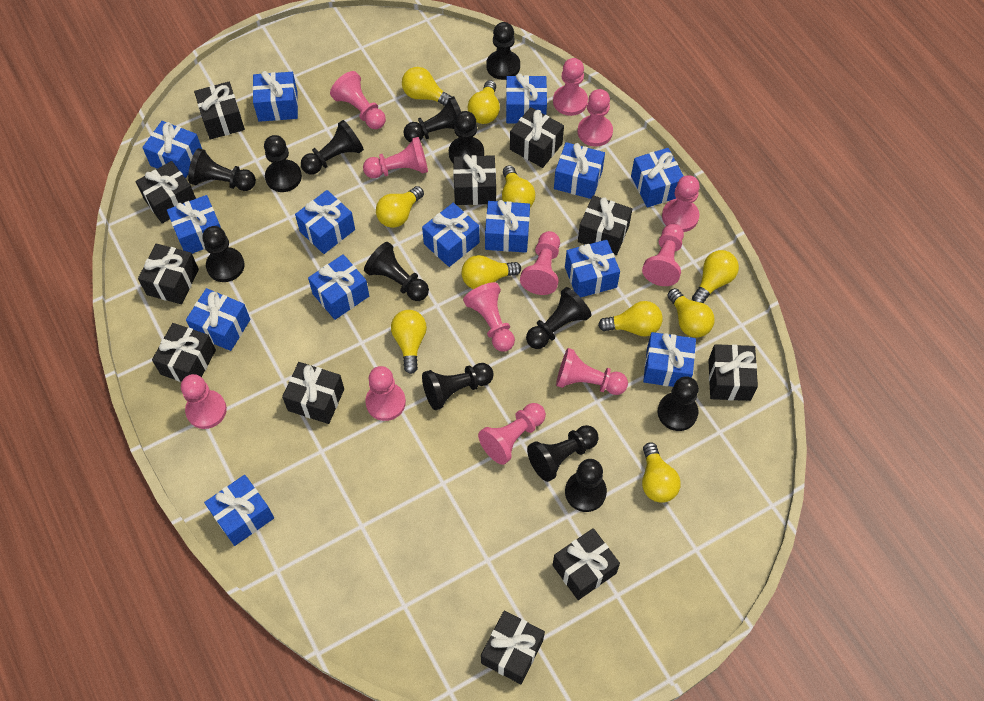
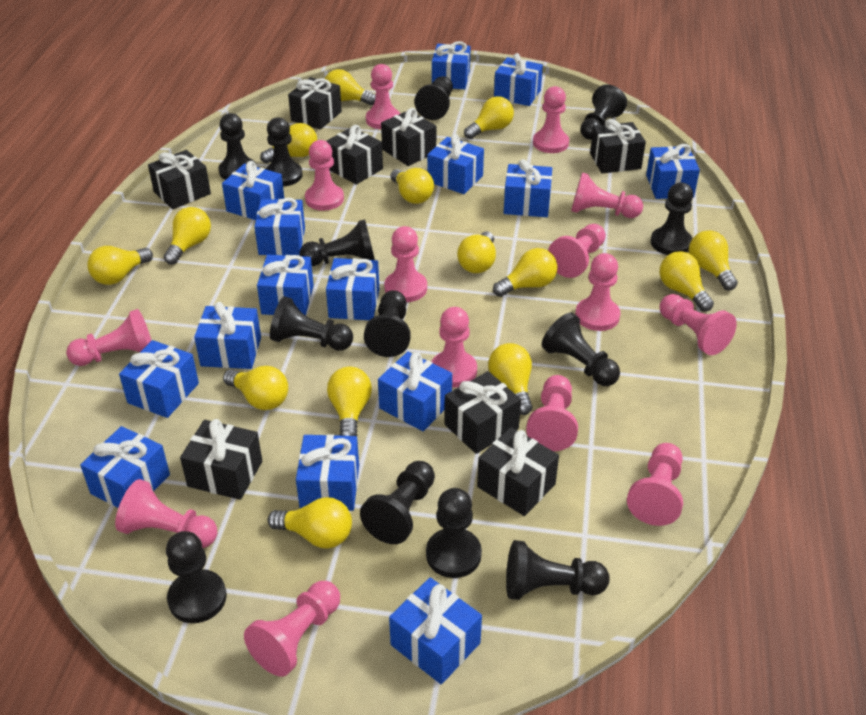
black gift: 11 -> 8
blue gift: 14 -> 15
pink pawn: 12 -> 14
yellow light bulb: 10 -> 14

